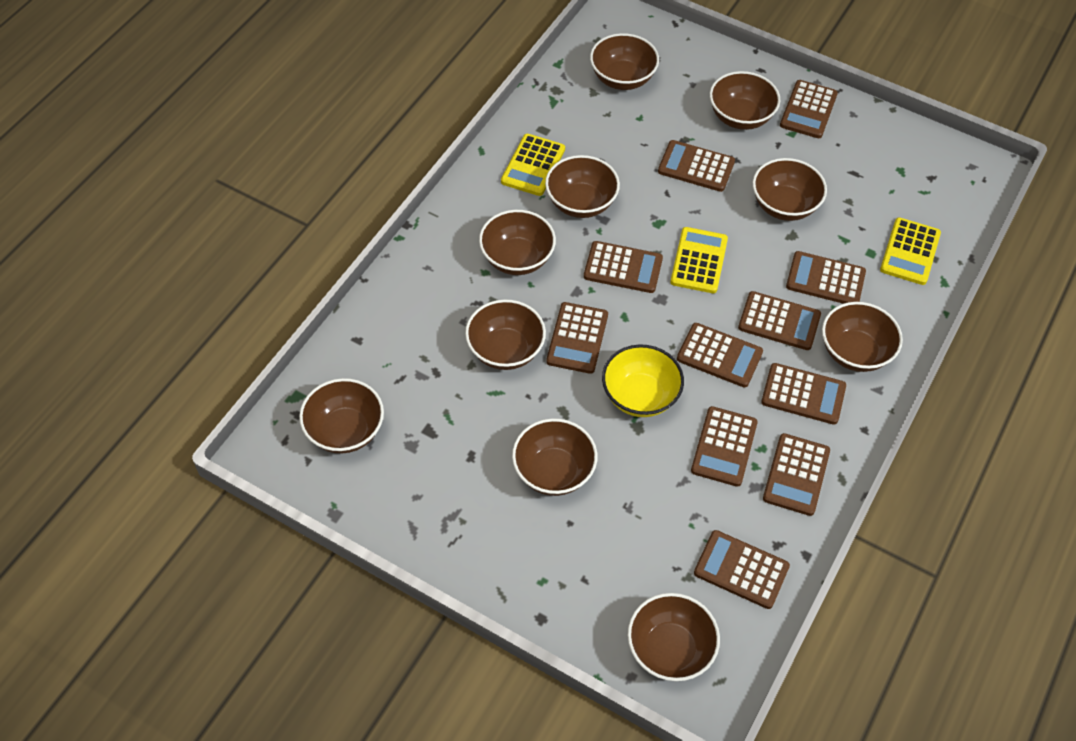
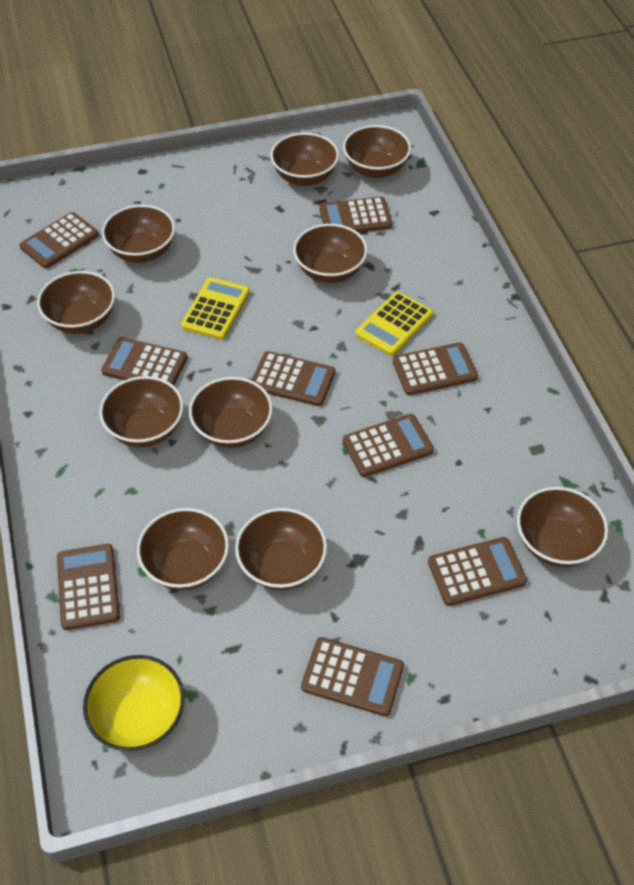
brown calculator: 11 -> 9
yellow calculator: 3 -> 2

